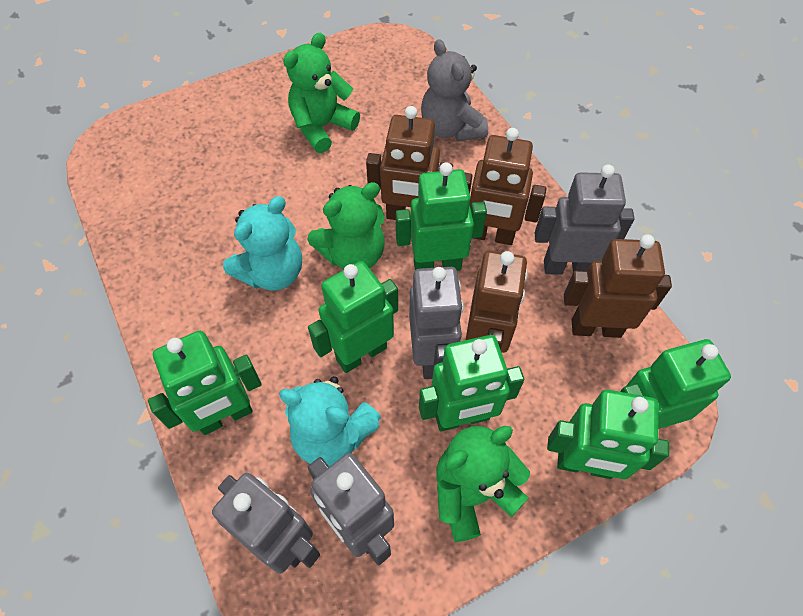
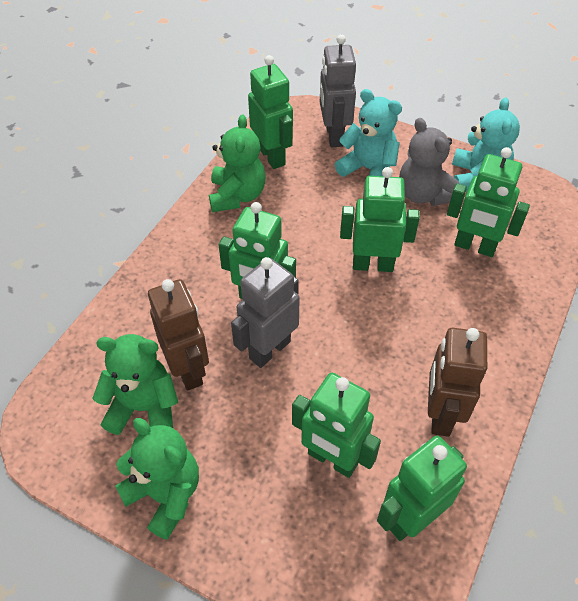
brown robot: 4 -> 2
grey robot: 4 -> 2

